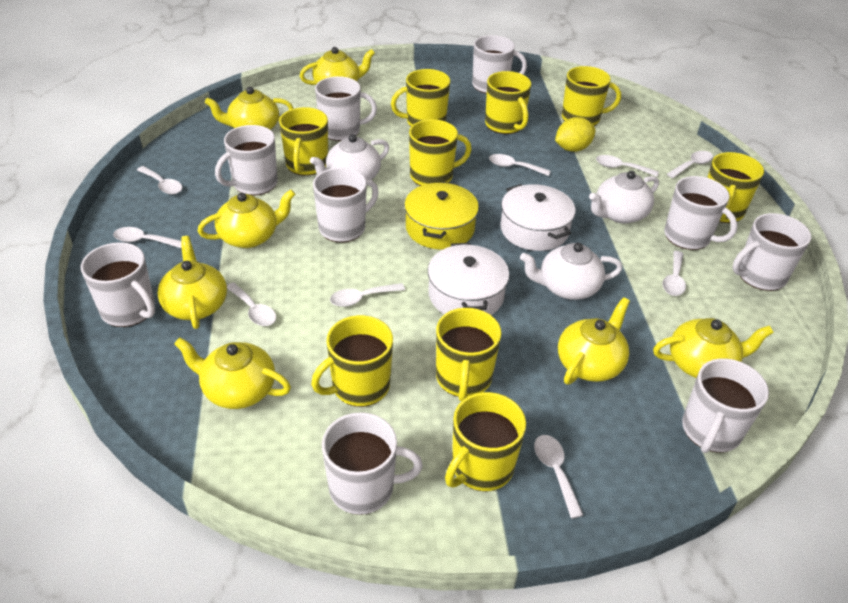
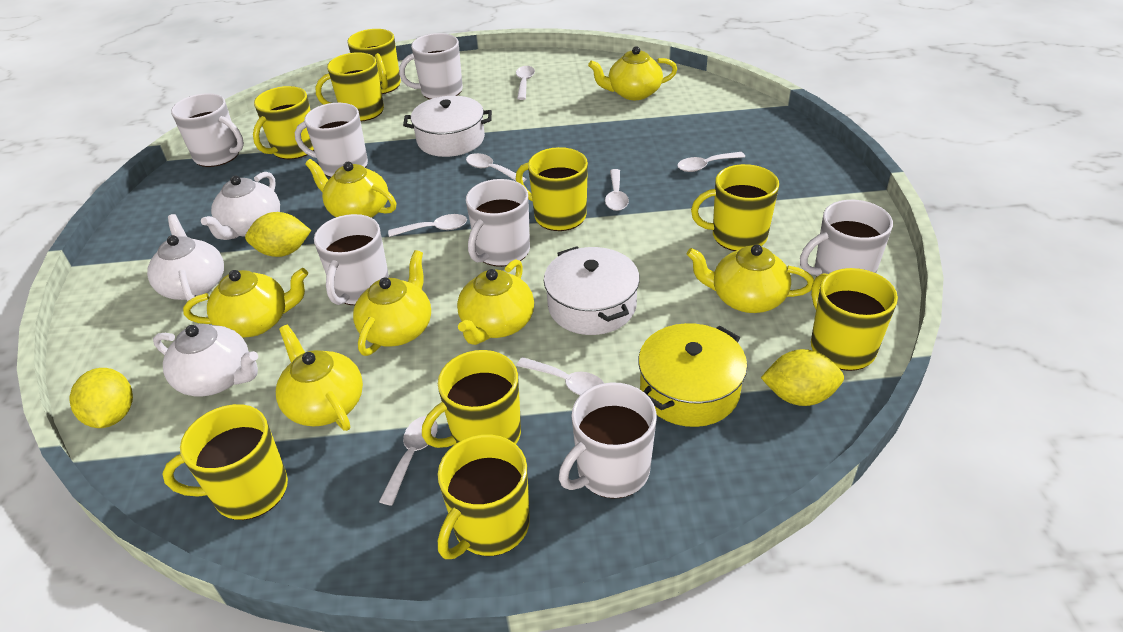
white mug: 9 -> 7
white spoon: 9 -> 7
yellow lemon: 1 -> 3

